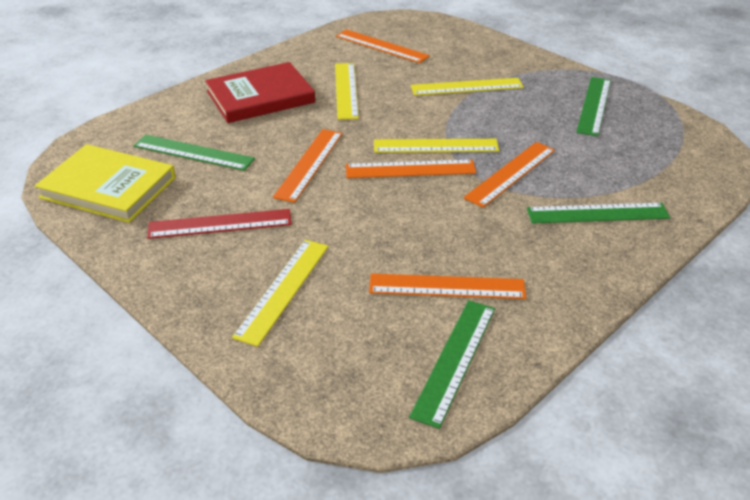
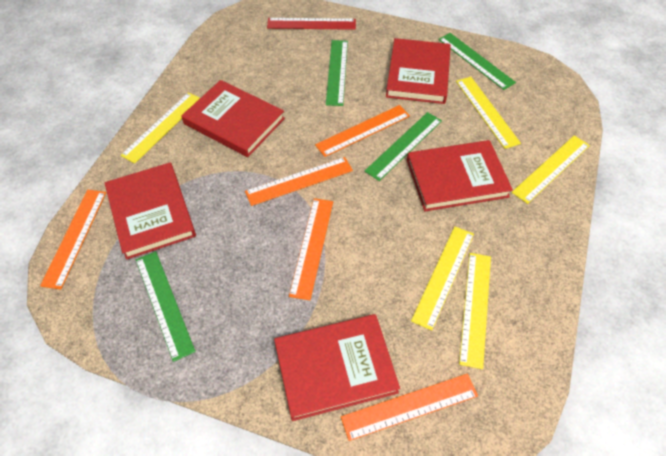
red book: 1 -> 5
yellow book: 1 -> 0
yellow ruler: 4 -> 5

